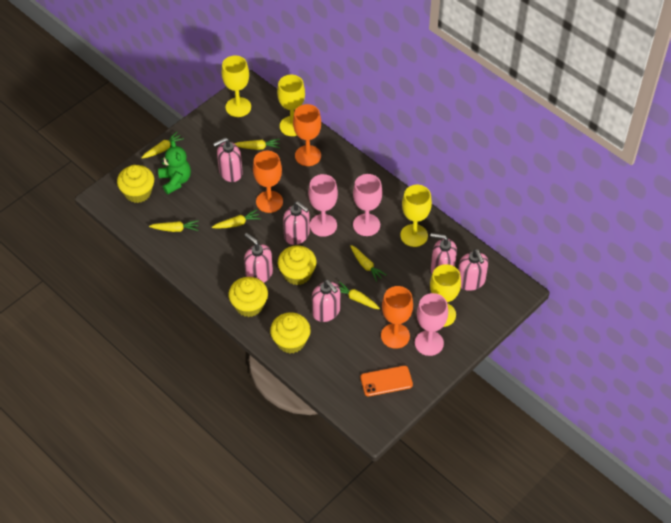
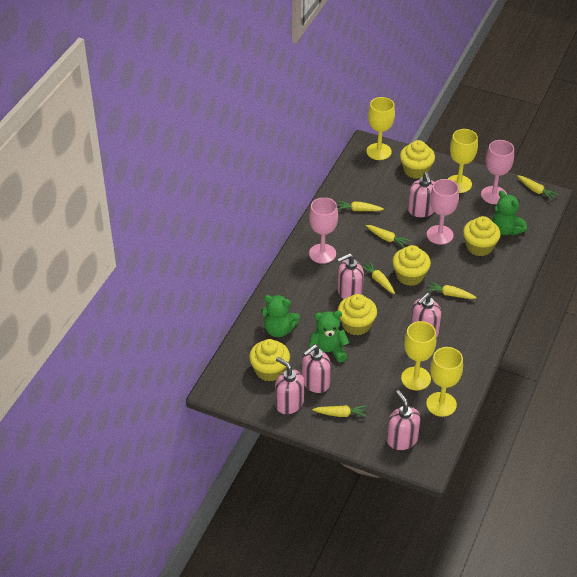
green teddy bear: 1 -> 3
orange goblet: 3 -> 0
orange phone: 1 -> 0
yellow cupcake: 4 -> 5

